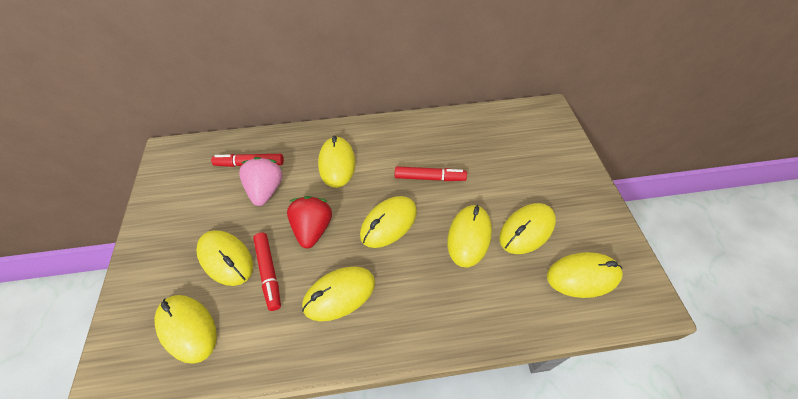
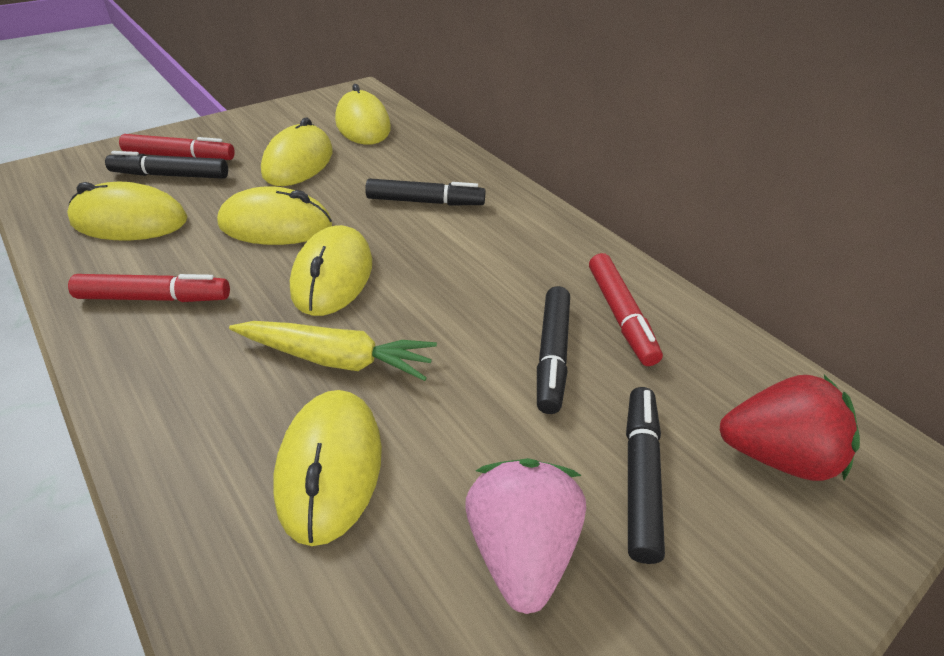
black marker: 0 -> 4
yellow carrot: 0 -> 1
yellow mouse: 8 -> 6

